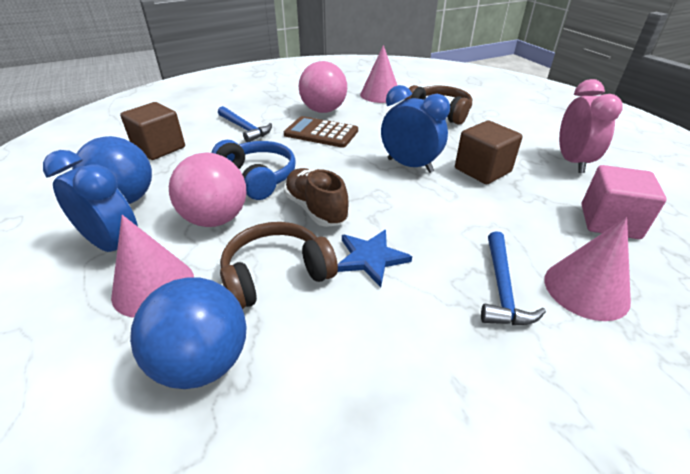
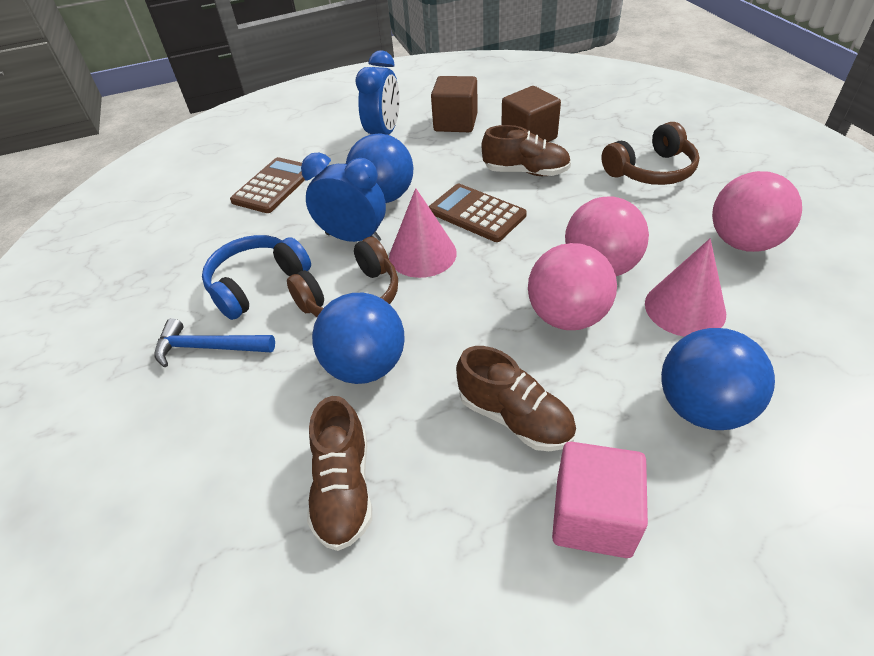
blue ball: 2 -> 3
blue hammer: 2 -> 1
blue star: 1 -> 0
brown calculator: 1 -> 2
brown shoe: 1 -> 3
pink ball: 2 -> 3
pink clock: 1 -> 0
pink cone: 3 -> 2

